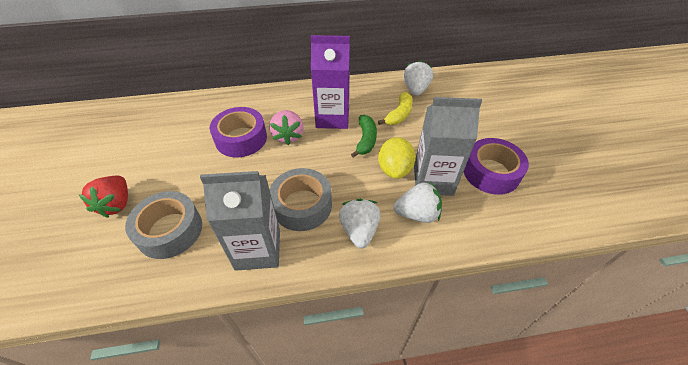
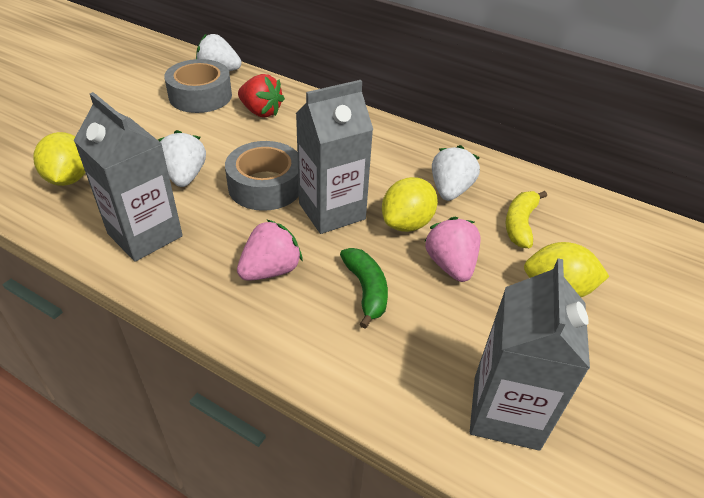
grey carton: 2 -> 3
pink strawberry: 1 -> 2
purple carton: 1 -> 0
purple tape: 2 -> 0
yellow lemon: 1 -> 3

